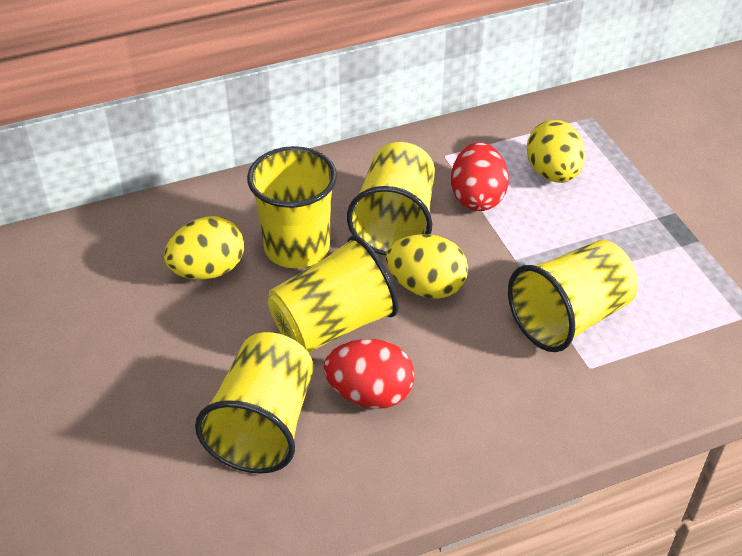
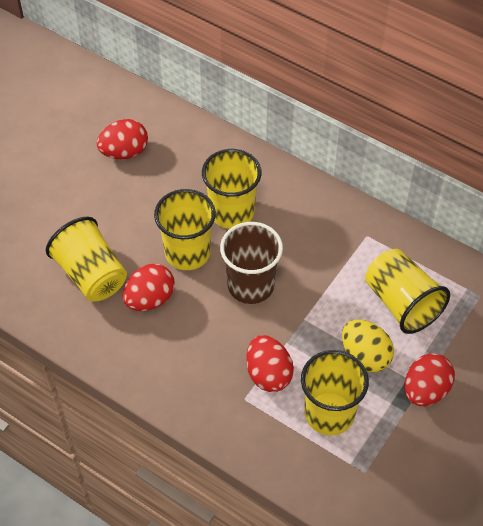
brown cup: 0 -> 1
red egg: 2 -> 4
yellow egg: 3 -> 1

